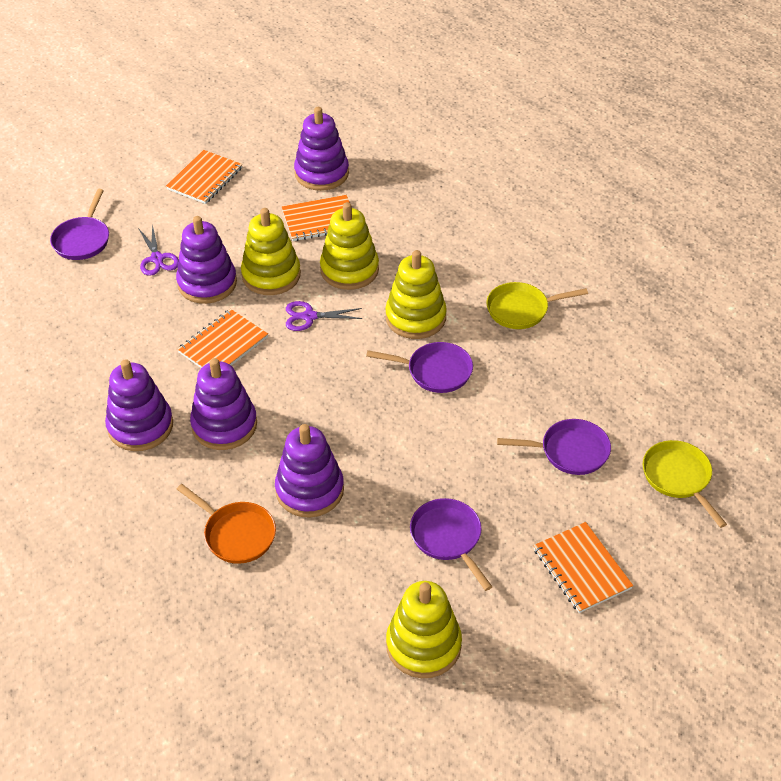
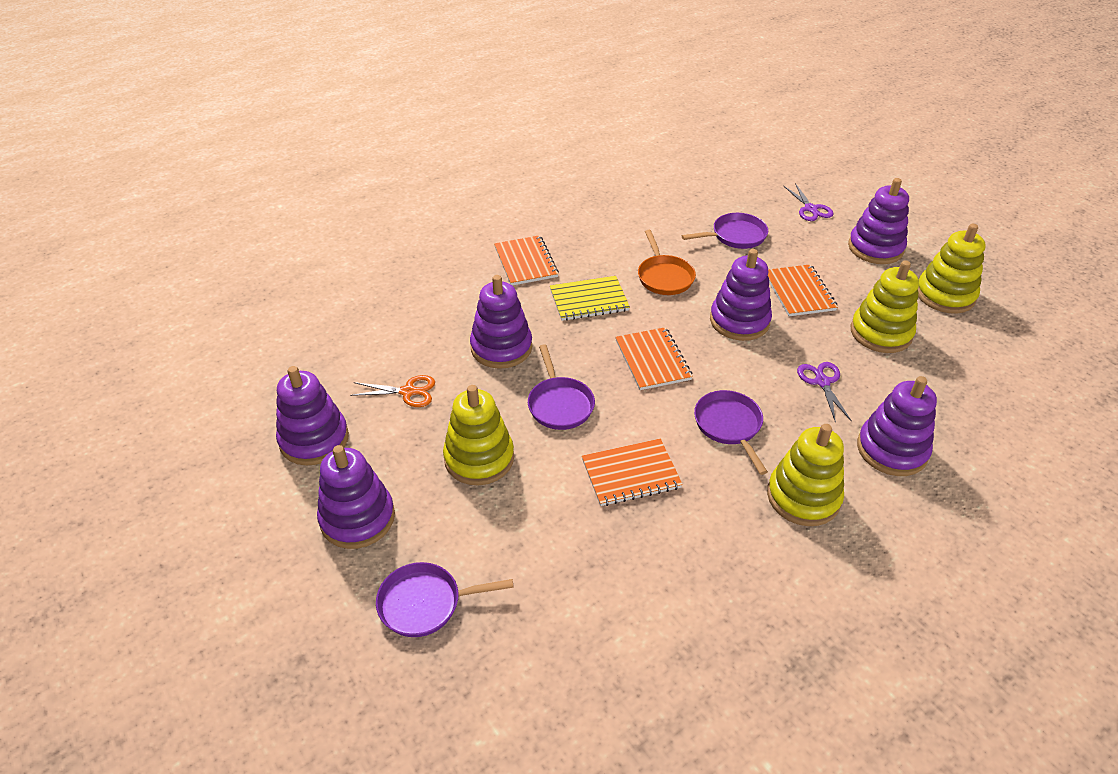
orange scissors: 0 -> 1
purple stacking toy: 5 -> 6
yellow notebook: 0 -> 1
yellow pan: 2 -> 0

